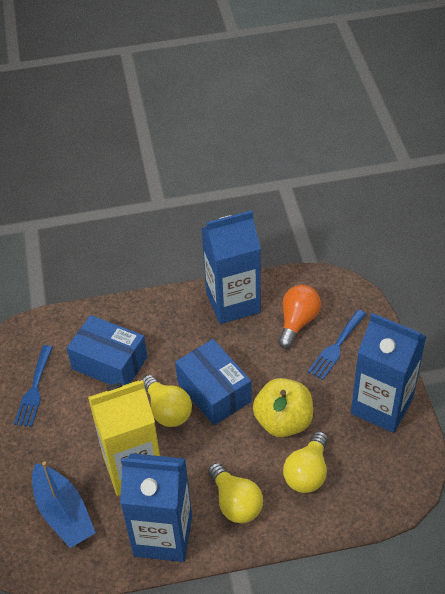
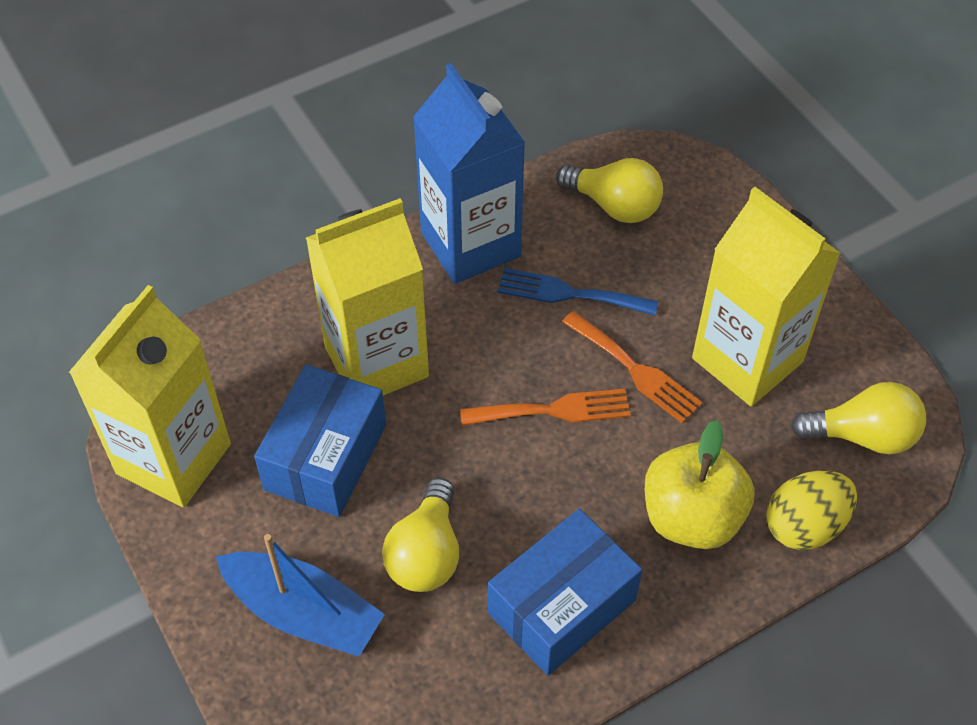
blue carton: 3 -> 1
blue fork: 2 -> 1
orange fork: 0 -> 2
orange light bulb: 1 -> 0
yellow carton: 1 -> 3
yellow egg: 0 -> 1

